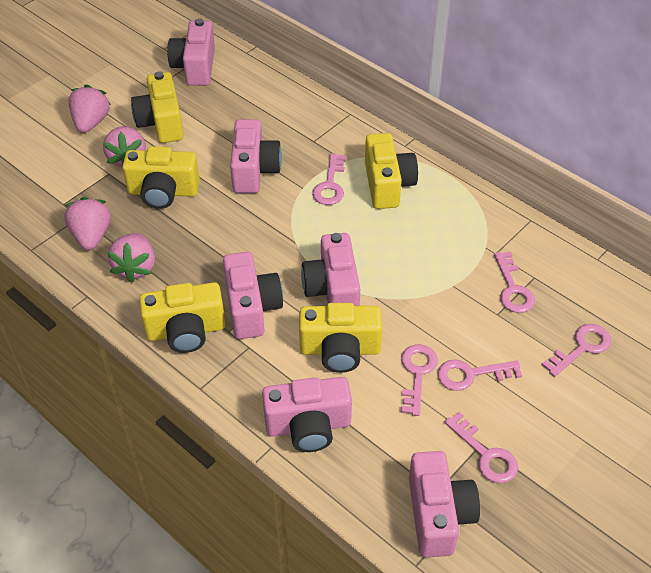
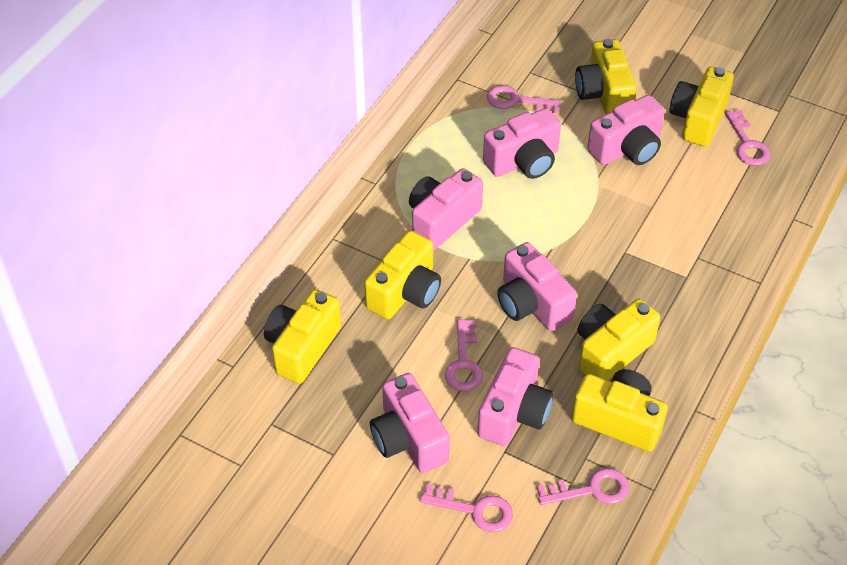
pink key: 6 -> 5
pink strawberry: 4 -> 0
yellow camera: 5 -> 6

